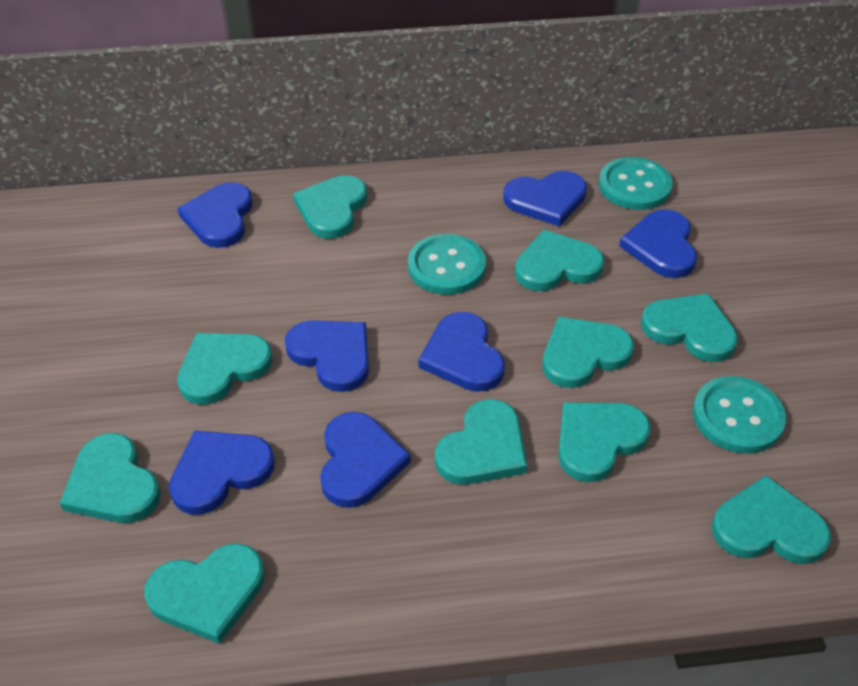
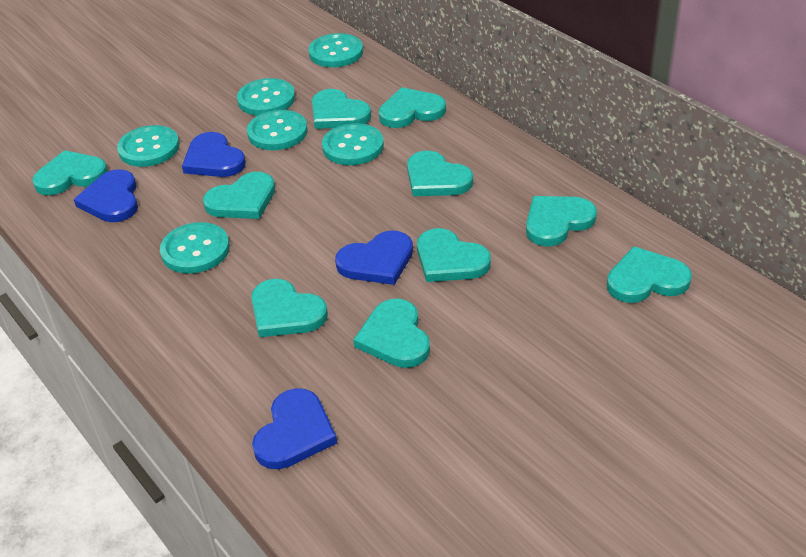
blue heart: 7 -> 4
turquoise button: 3 -> 6

